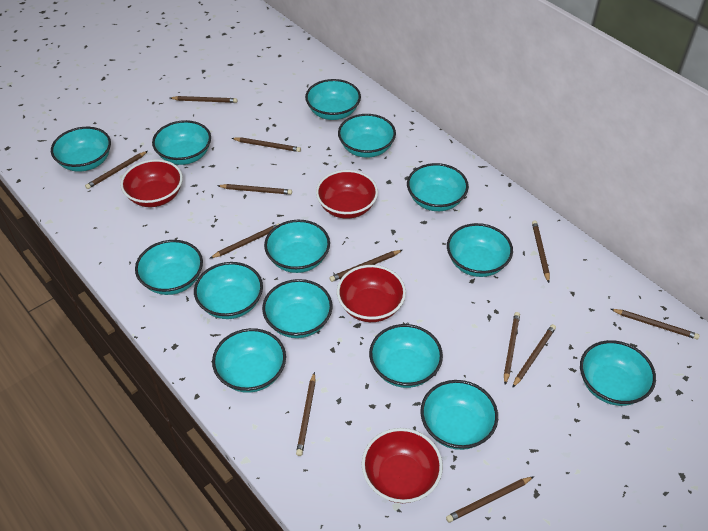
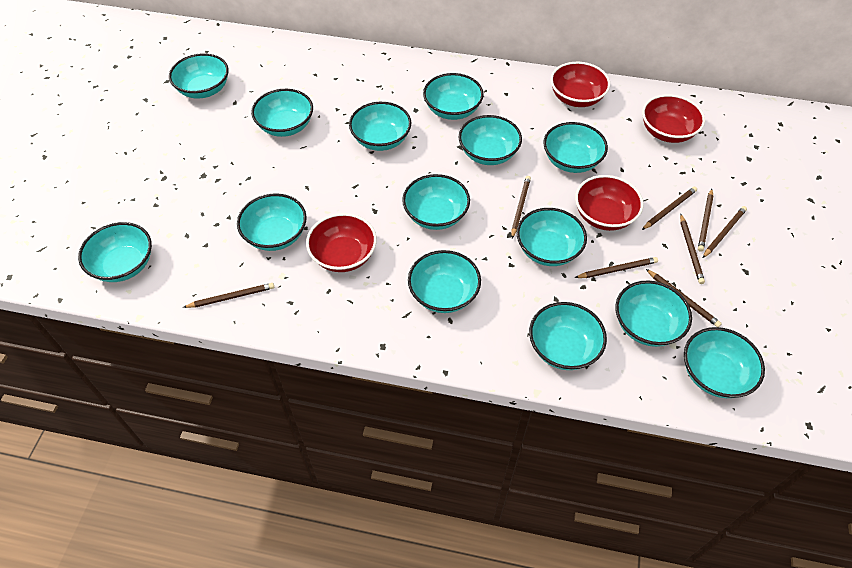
brown pencil: 12 -> 8

